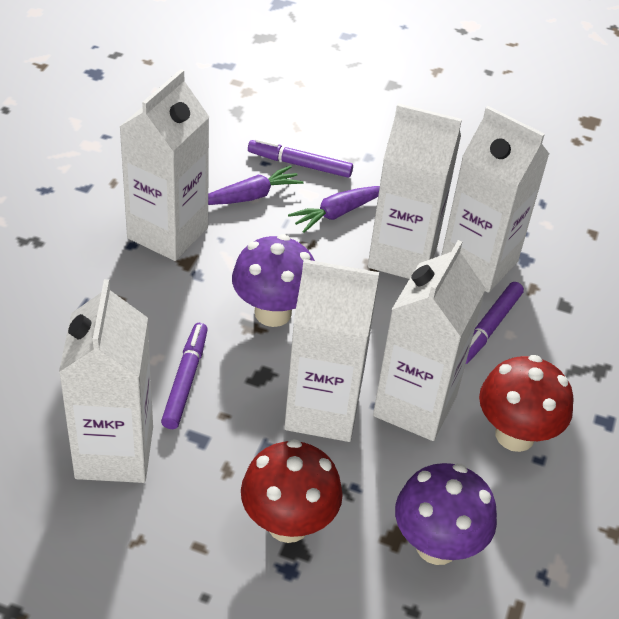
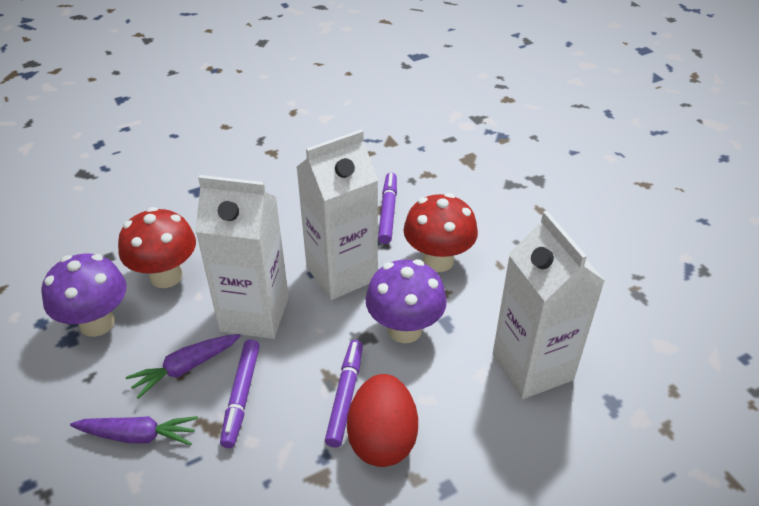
red egg: 0 -> 1
white carton: 6 -> 3

